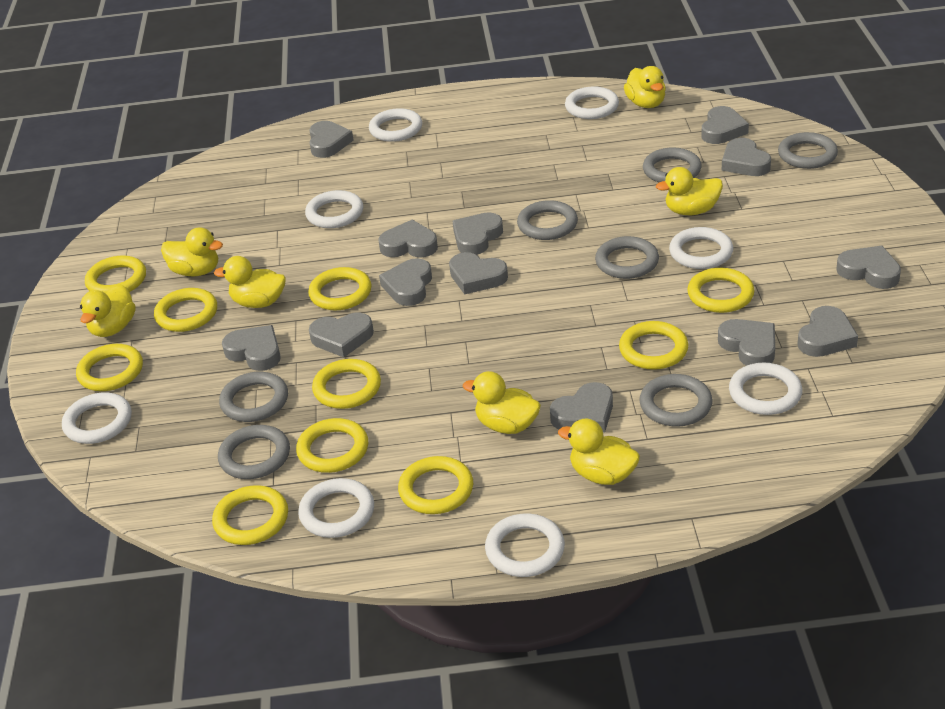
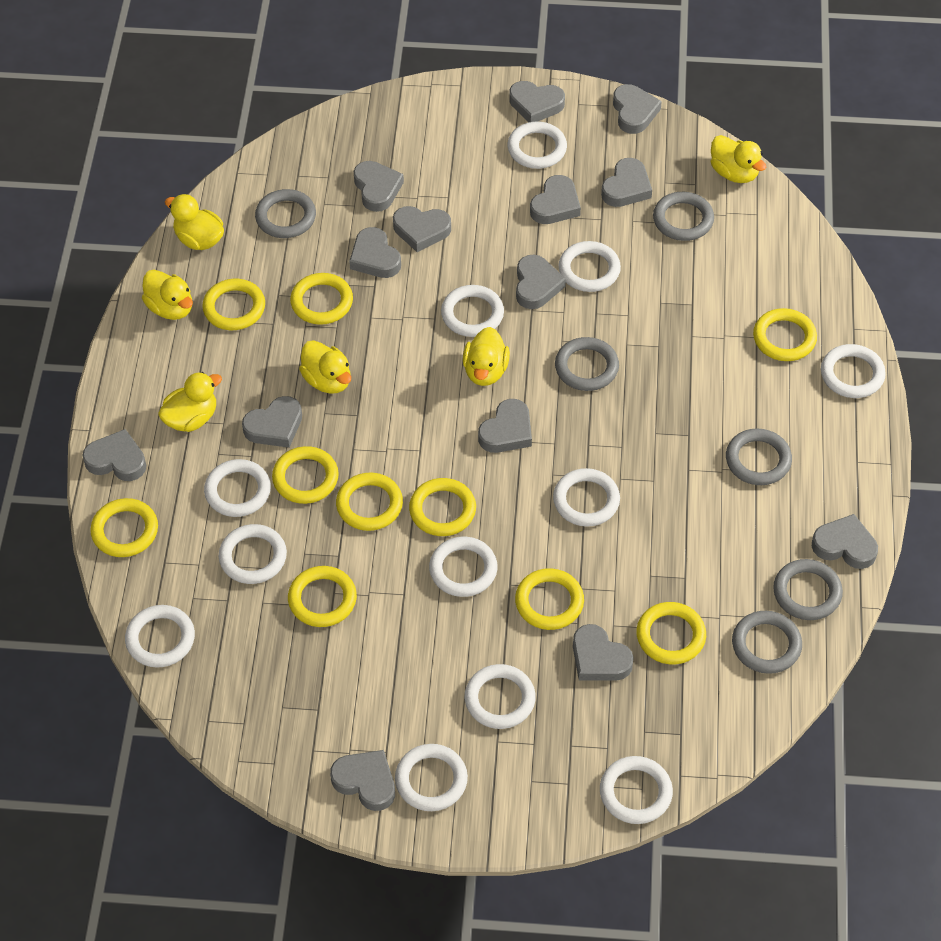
grey heart: 13 -> 14
grey ring: 7 -> 6
white ring: 8 -> 12
yellow duck: 7 -> 6

